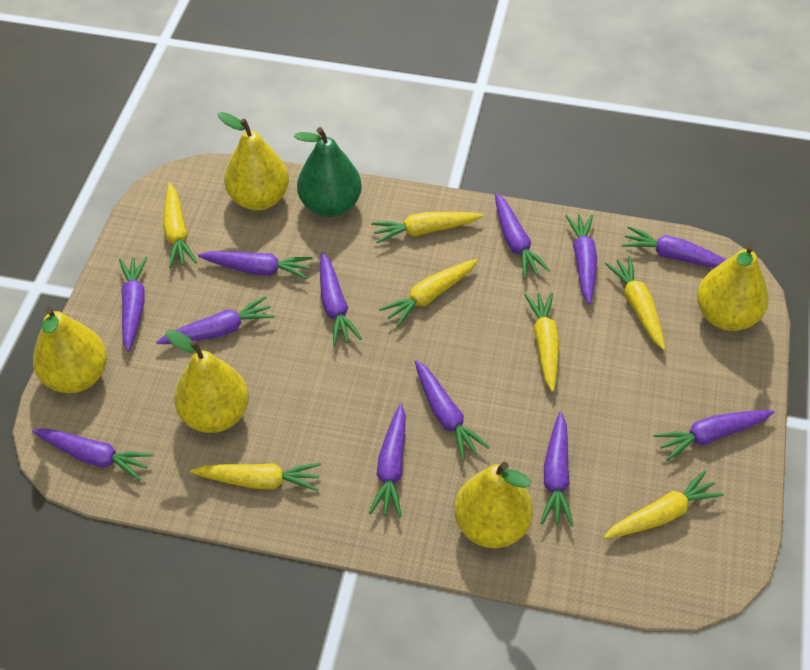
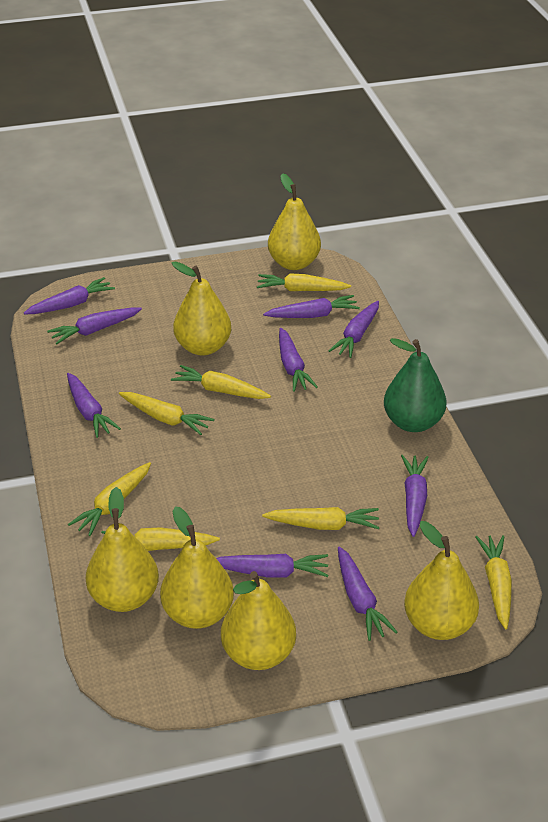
purple carrot: 12 -> 9
yellow pear: 5 -> 6

